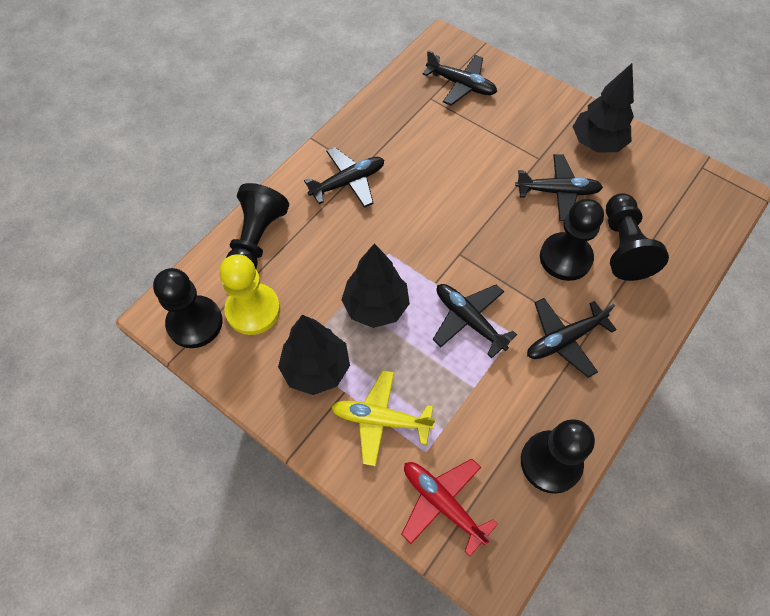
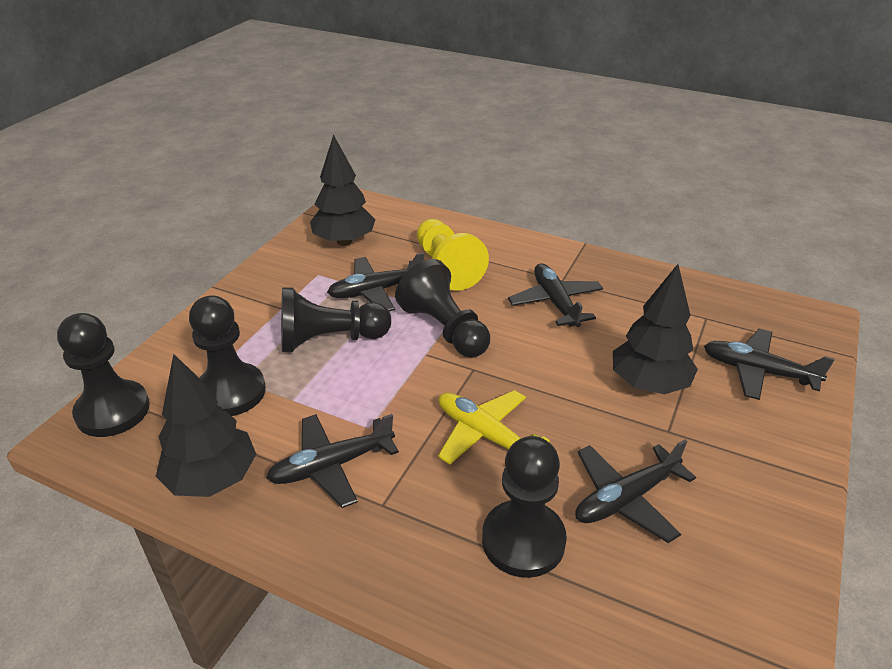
red plane: 1 -> 0

